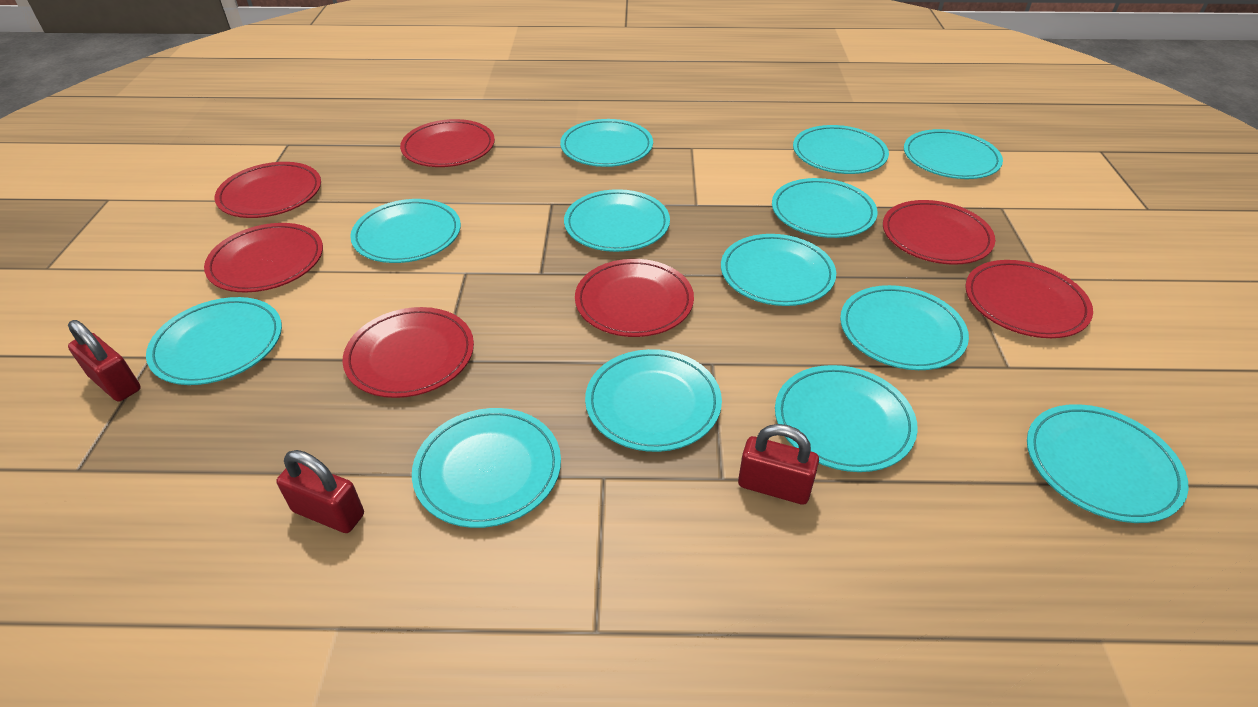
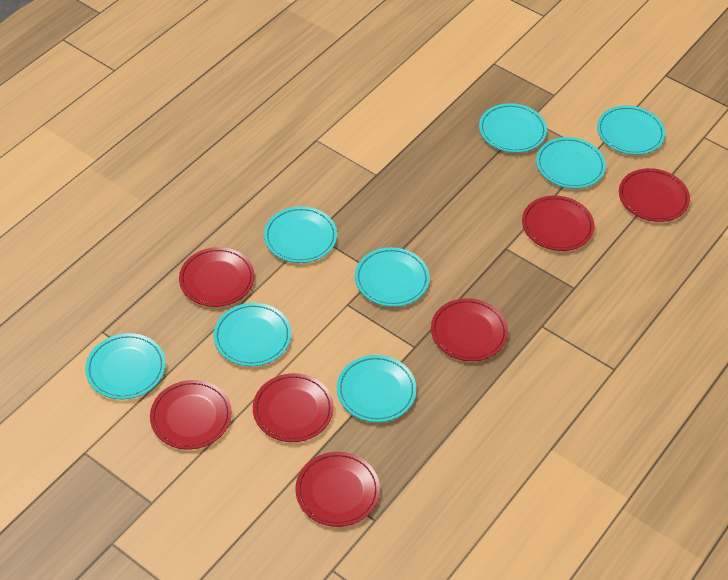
red padlock: 3 -> 0
turquoise plate: 13 -> 8

